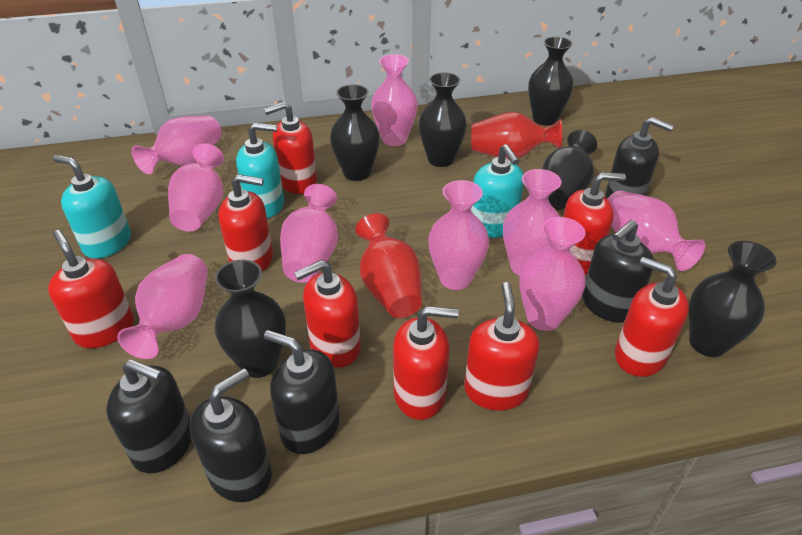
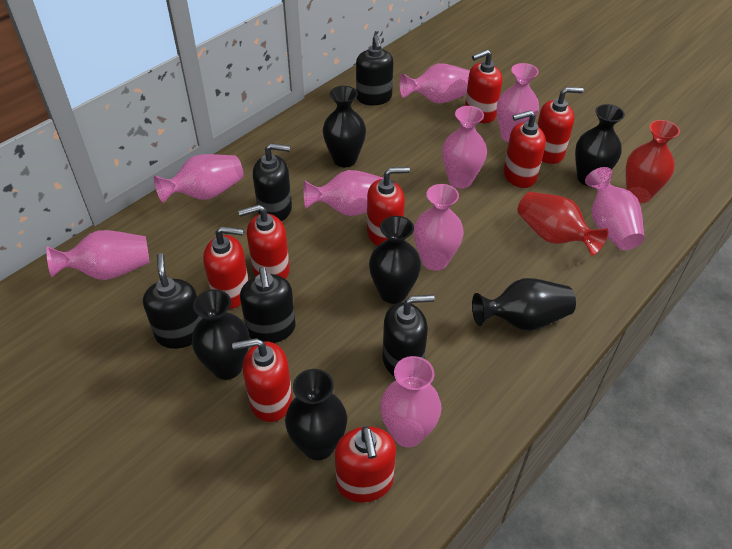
turquoise soap dispenser: 3 -> 0

